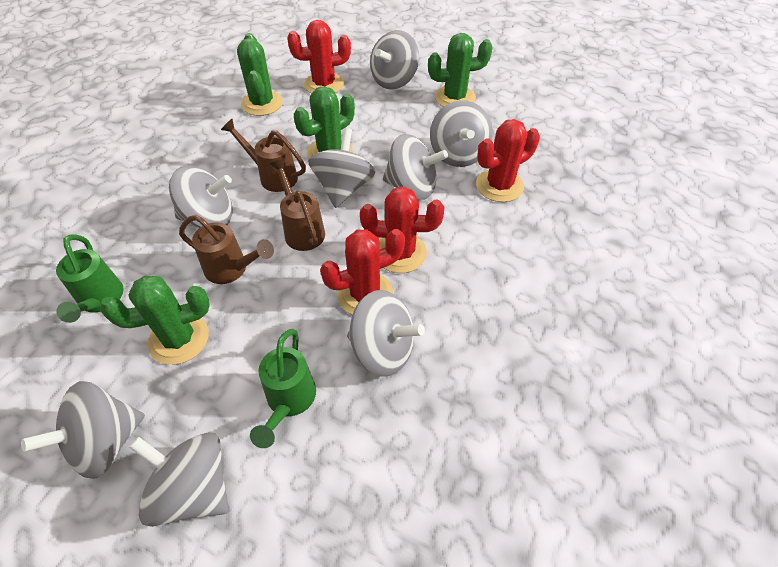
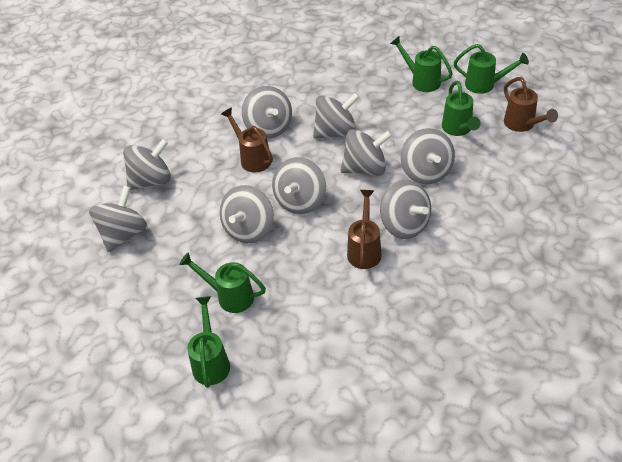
green cactus: 4 -> 0
green watering can: 2 -> 5
grey spinning top: 8 -> 9
red cactus: 4 -> 0

